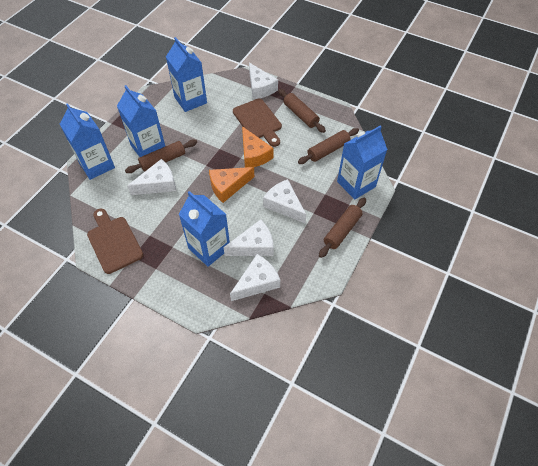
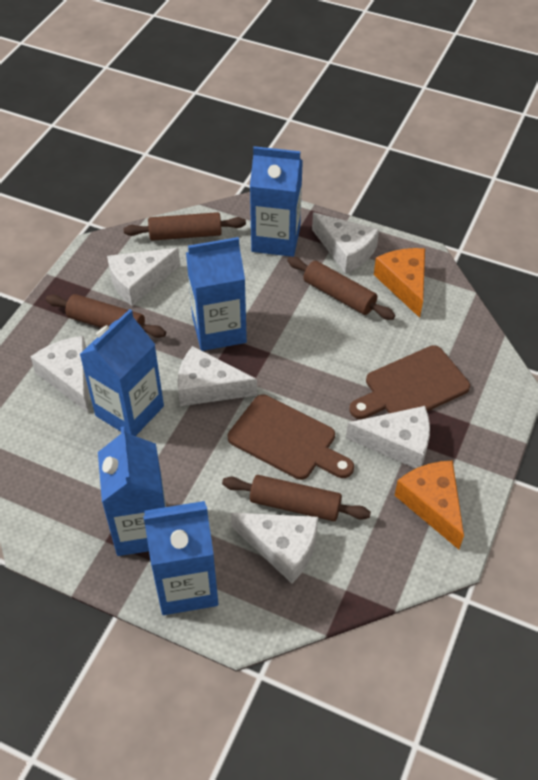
white cheese: 5 -> 6

